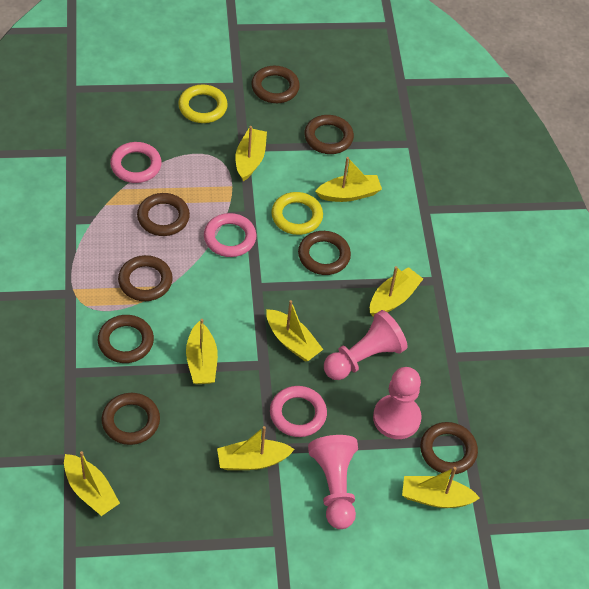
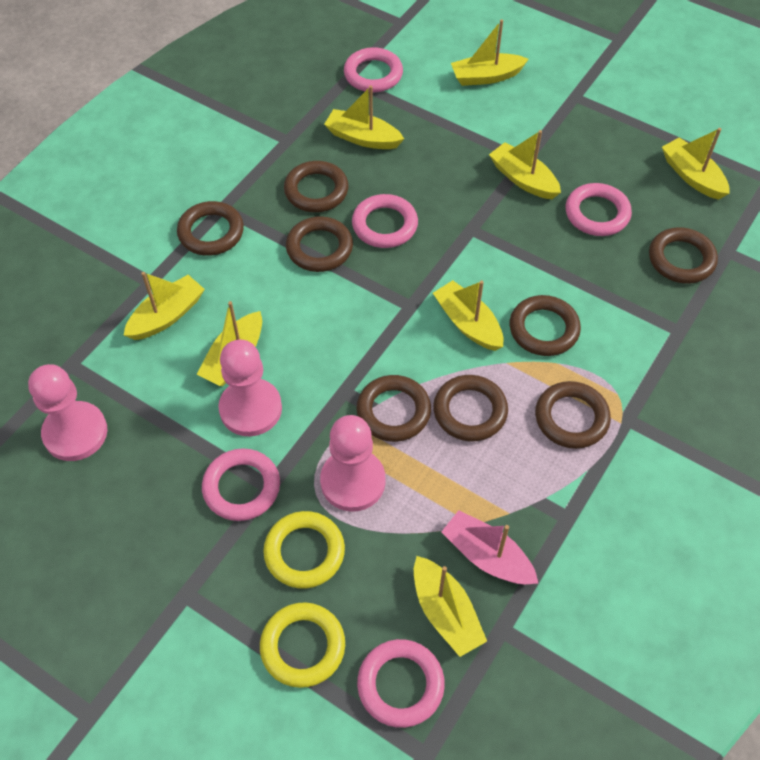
pink boat: 0 -> 1
pink ring: 3 -> 5

